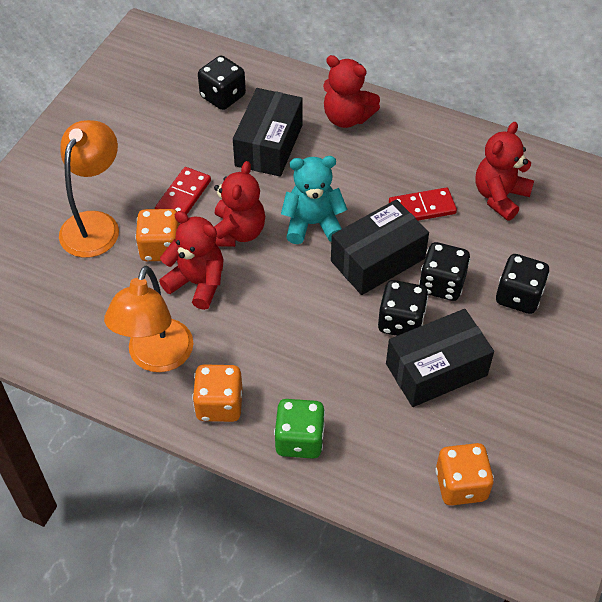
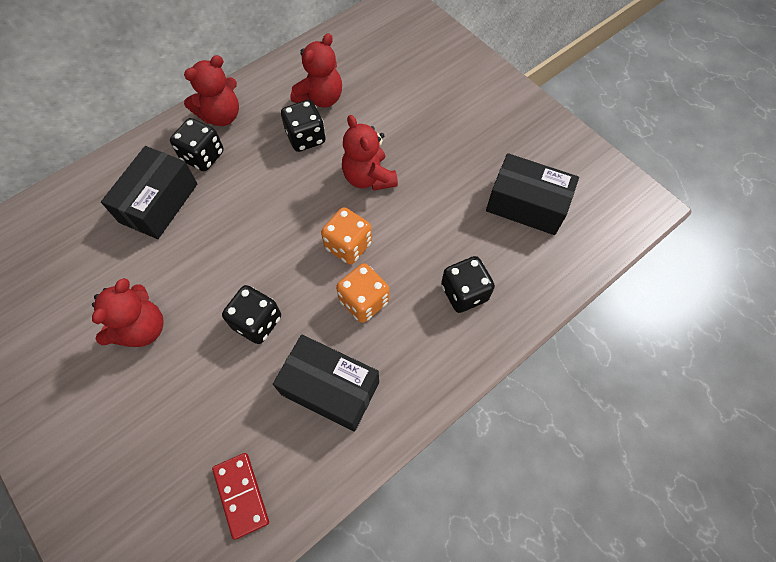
green dice: 1 -> 0
orange dice: 3 -> 2
orange lamp: 2 -> 0
red domino: 2 -> 1
turquoise teddy bear: 1 -> 0

